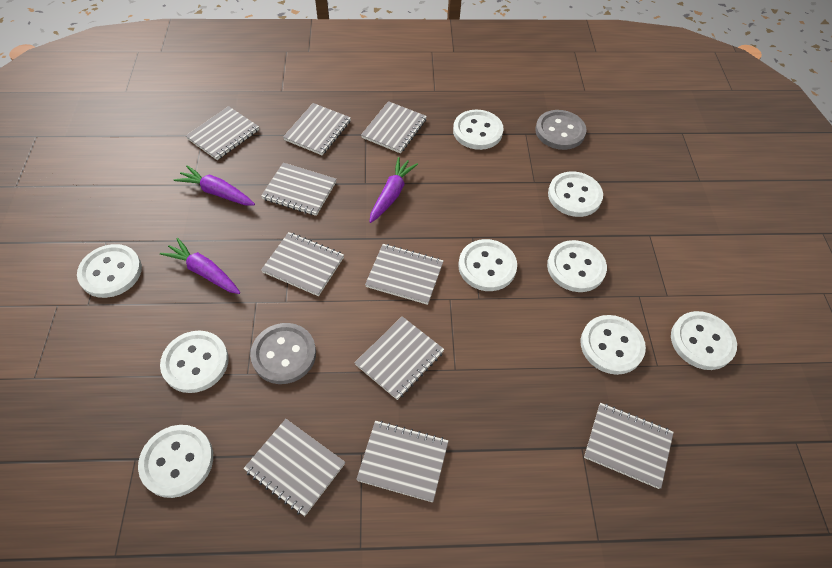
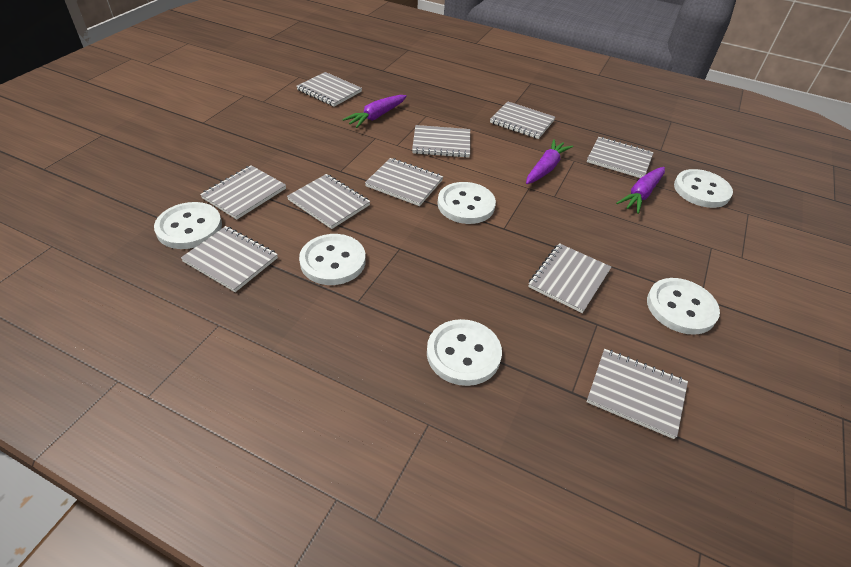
grey button: 2 -> 0
white button: 9 -> 6

